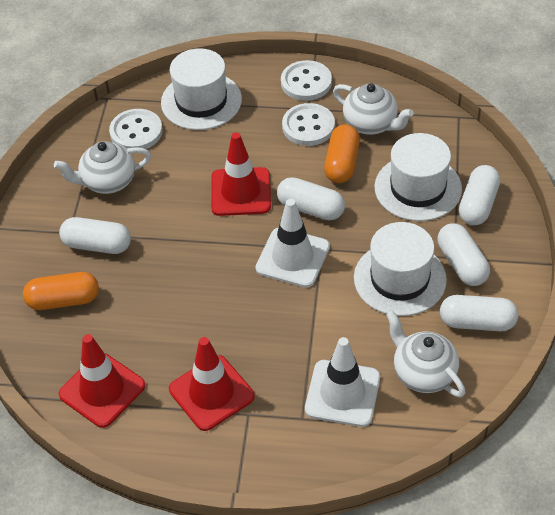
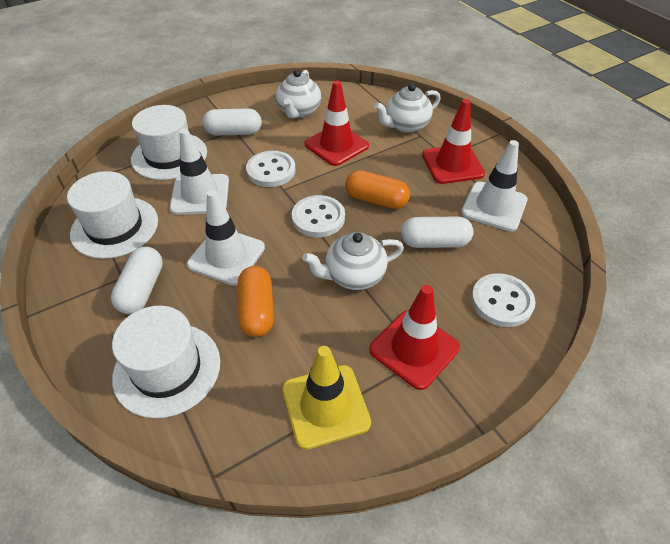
white capsule: 5 -> 3
white traffic cone: 2 -> 3
yellow traffic cone: 0 -> 1

